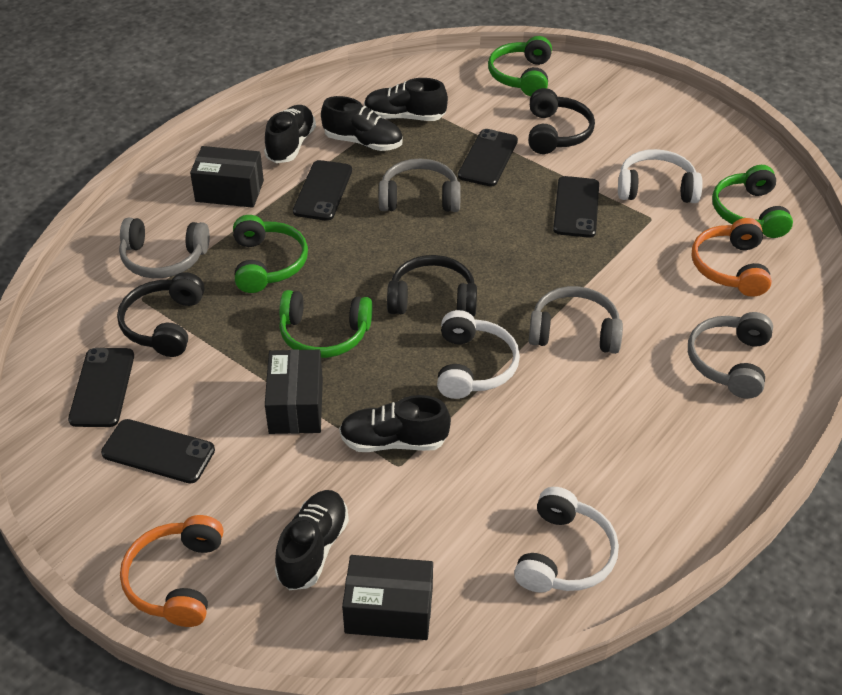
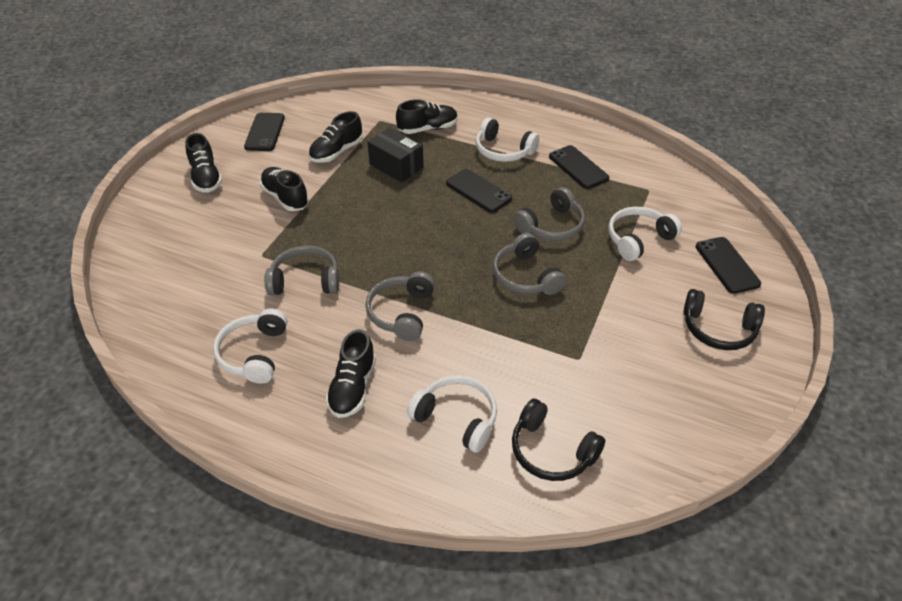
black box: 3 -> 1
black headphones: 3 -> 2
black phone: 5 -> 4
green headphones: 4 -> 0
orange headphones: 2 -> 0
white headphones: 3 -> 4

